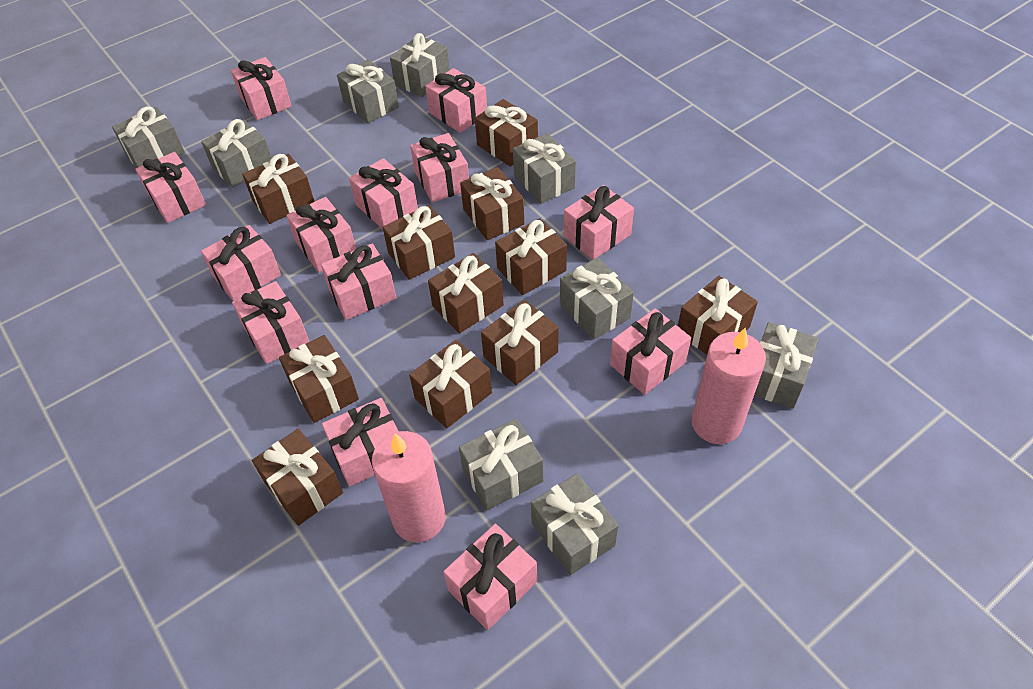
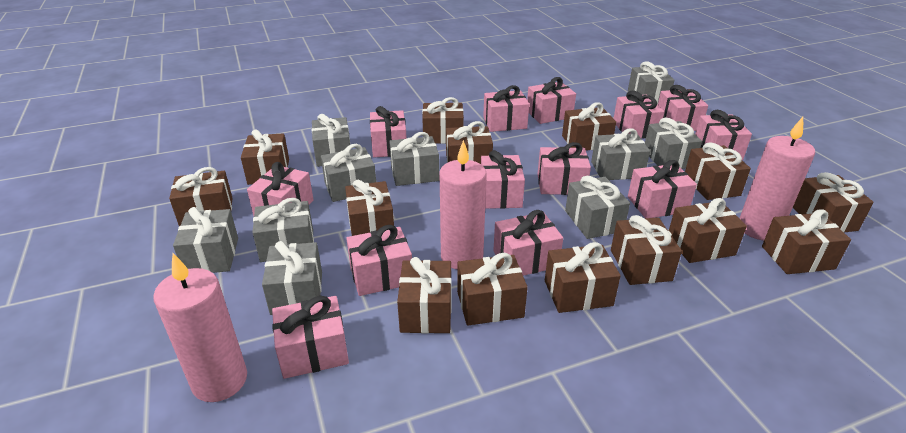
brown gift: 11 -> 14
grey gift: 9 -> 10
pink candle: 2 -> 3

